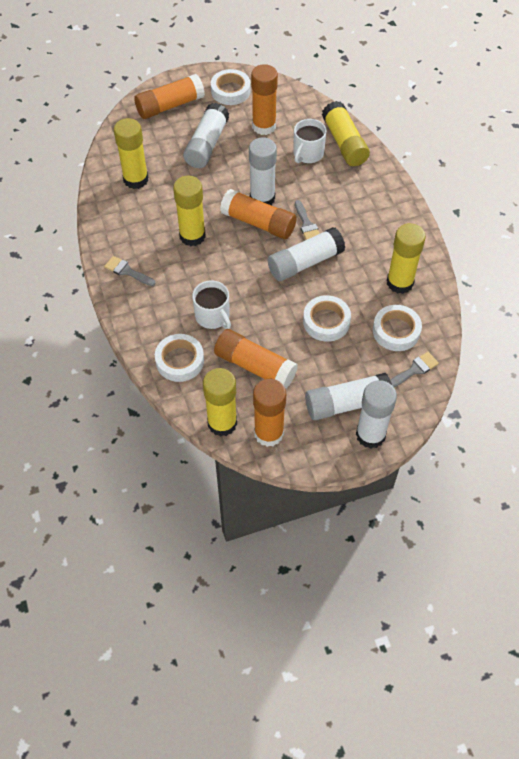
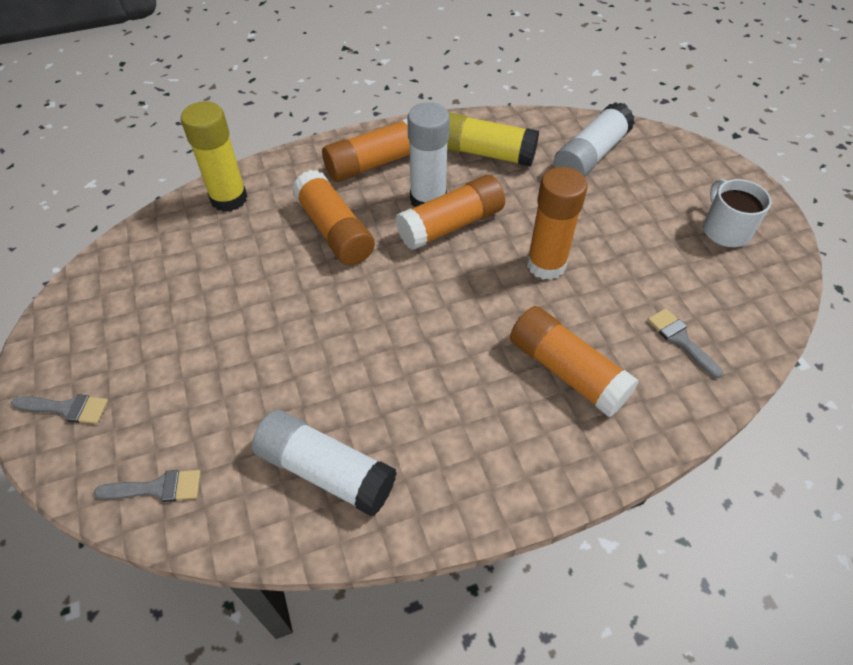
white glue stick: 5 -> 3
white mug: 2 -> 1
white tape: 4 -> 0
yellow glue stick: 5 -> 2

